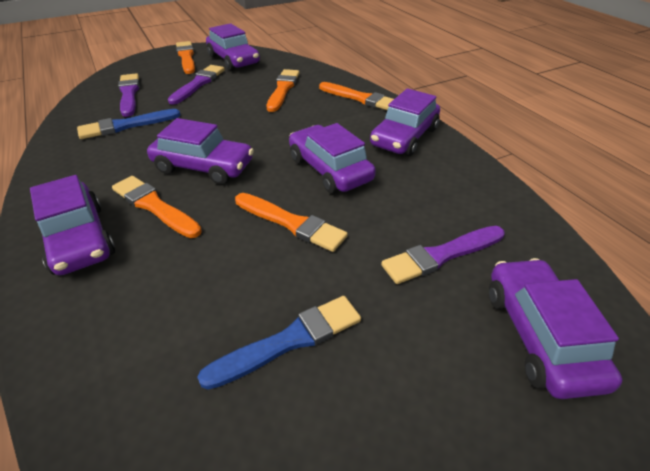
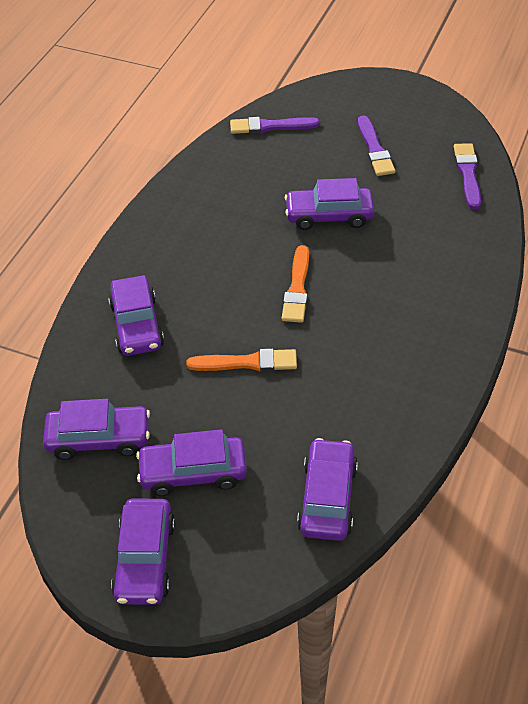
blue brush: 2 -> 0
orange brush: 5 -> 2

